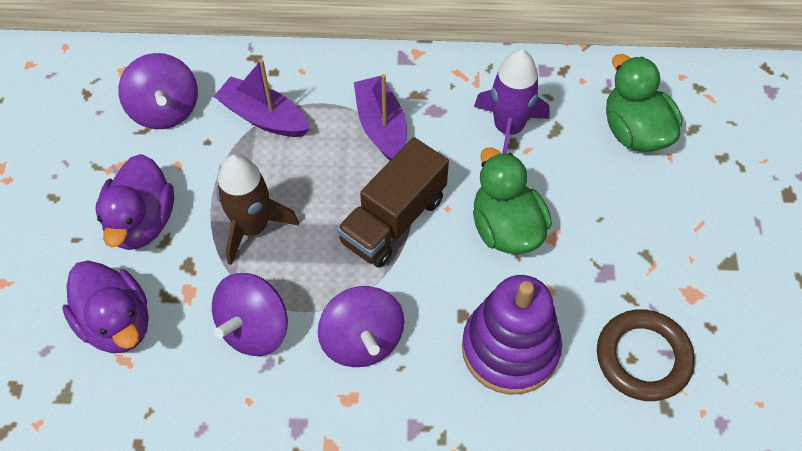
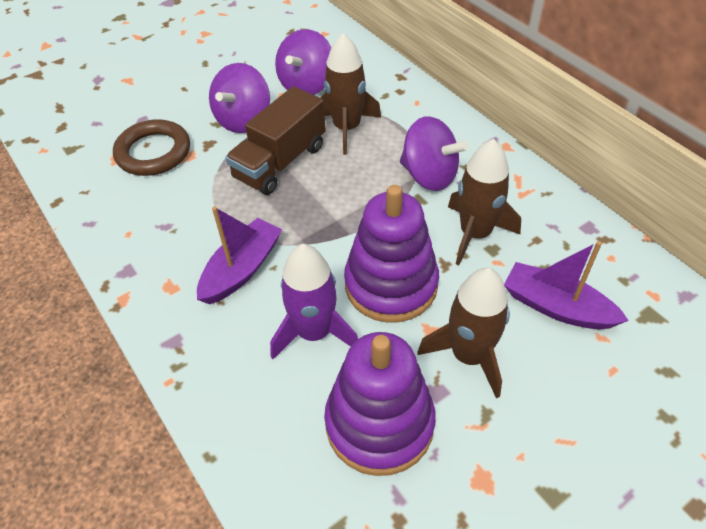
brown rocket: 1 -> 3
green duck: 2 -> 0
purple duck: 2 -> 0
purple stacking toy: 1 -> 2

